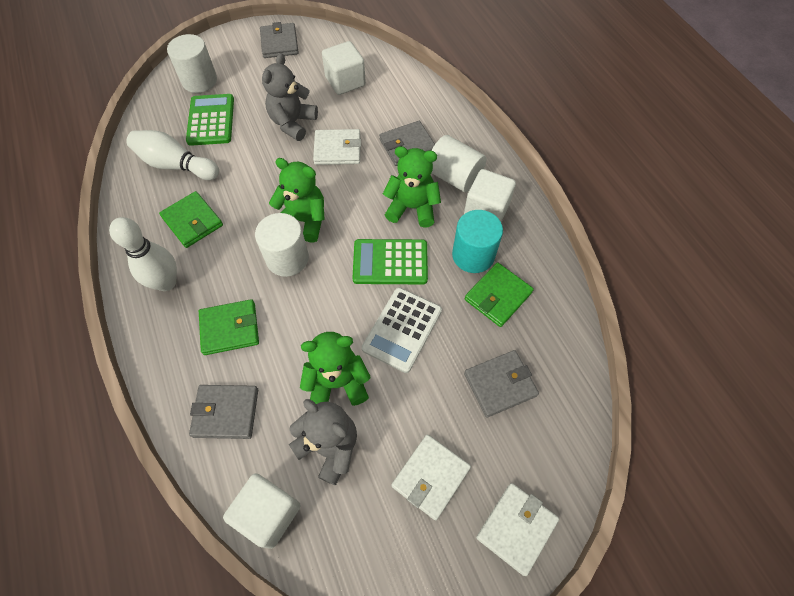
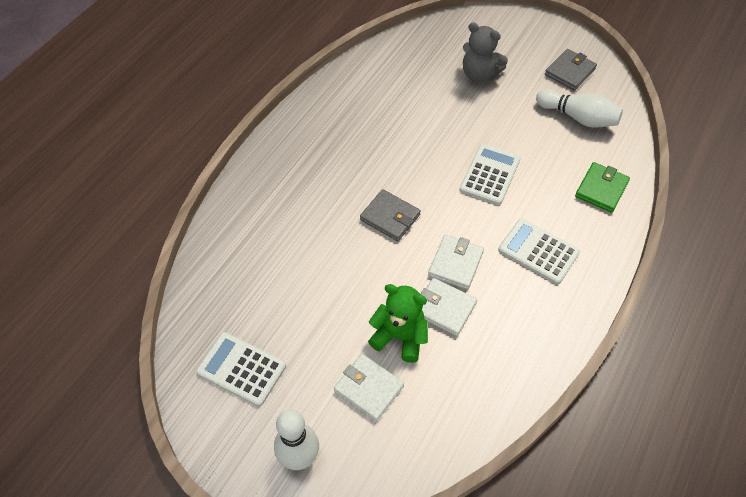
green calculator: 2 -> 0
green teddy bear: 3 -> 1
green wallet: 3 -> 1
grey teddy bear: 2 -> 1
grey wallet: 4 -> 2
turquoise cylinder: 1 -> 0
white calculator: 1 -> 3
white cube: 3 -> 0
white cylinder: 3 -> 0

